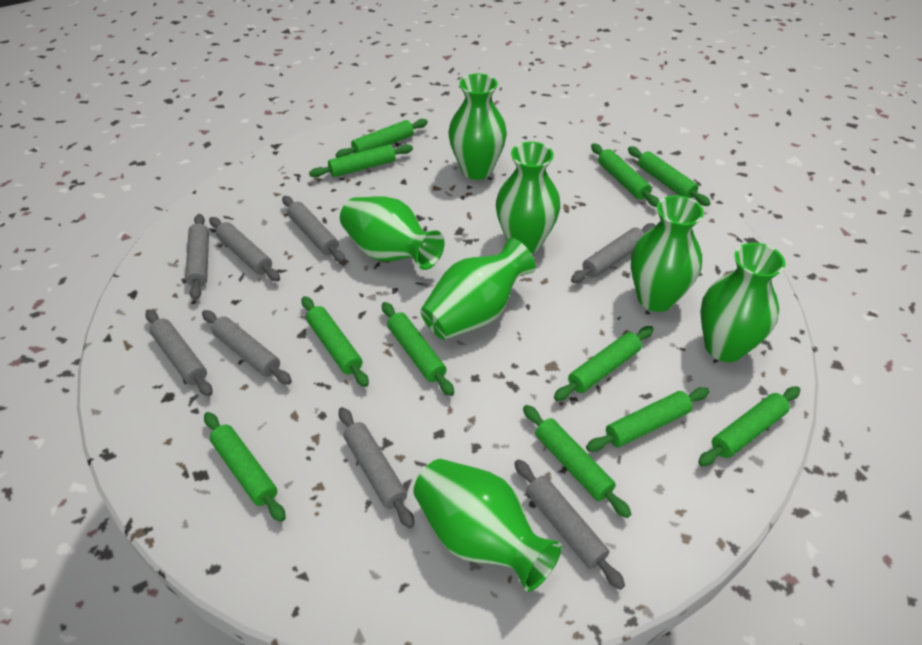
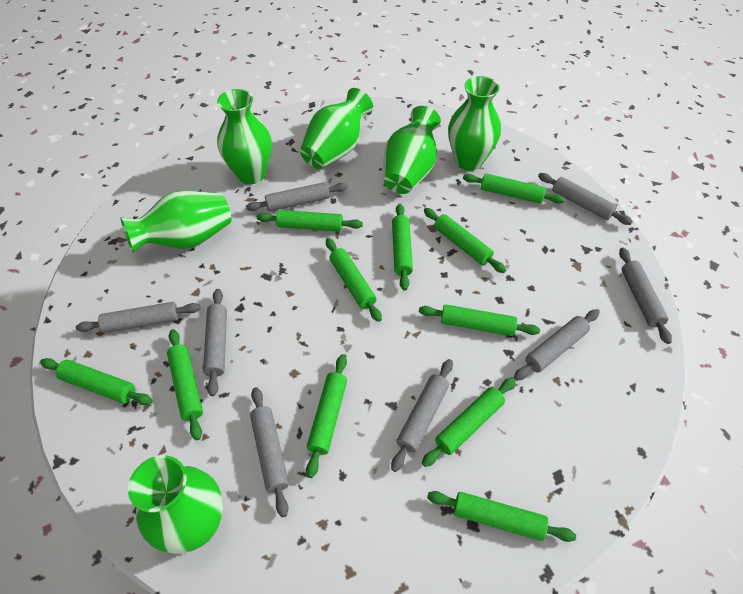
green vase: 7 -> 6

